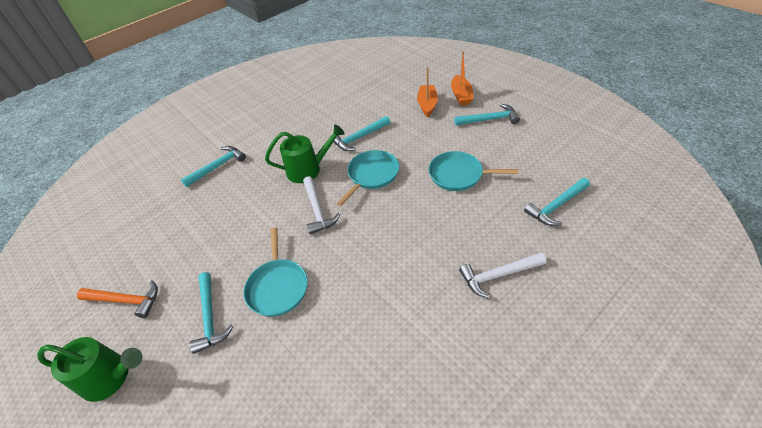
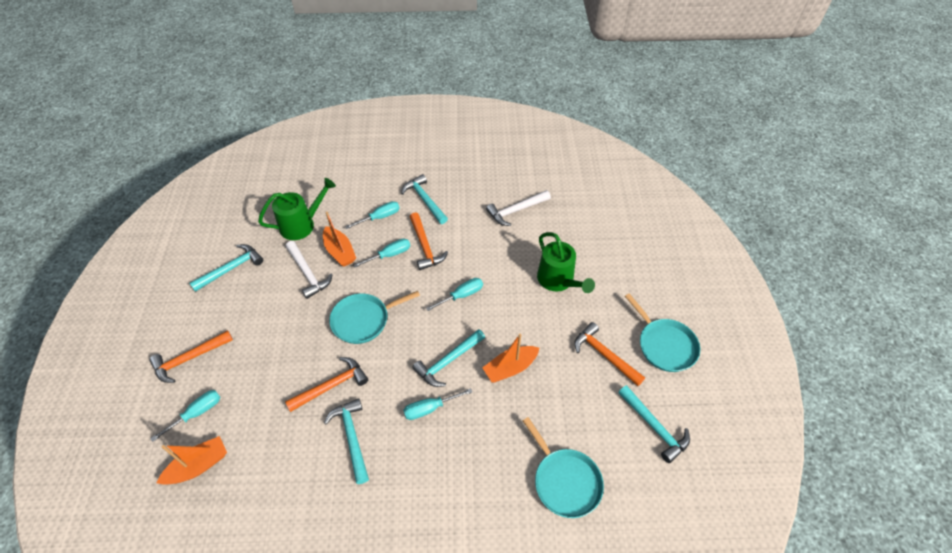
orange boat: 2 -> 3
orange hammer: 1 -> 4
turquoise screwdriver: 0 -> 5

